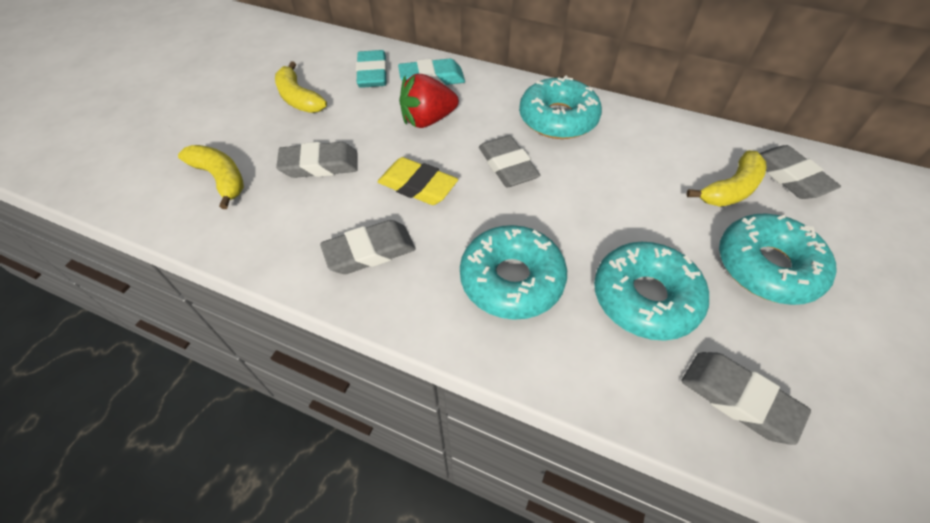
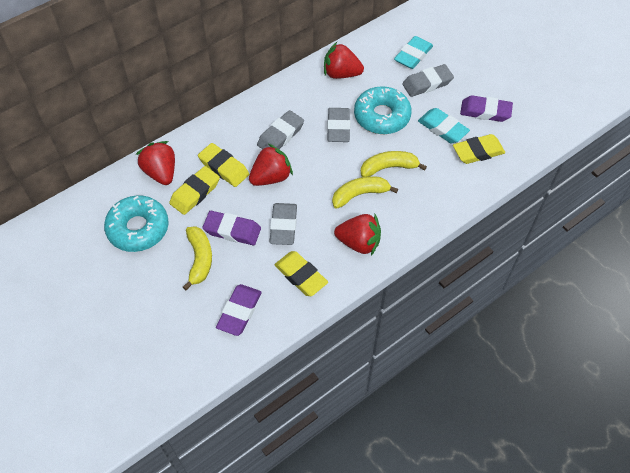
grey eraser: 5 -> 4
purple eraser: 0 -> 3
red strawberry: 1 -> 4
turquoise donut: 4 -> 2
yellow eraser: 1 -> 4

